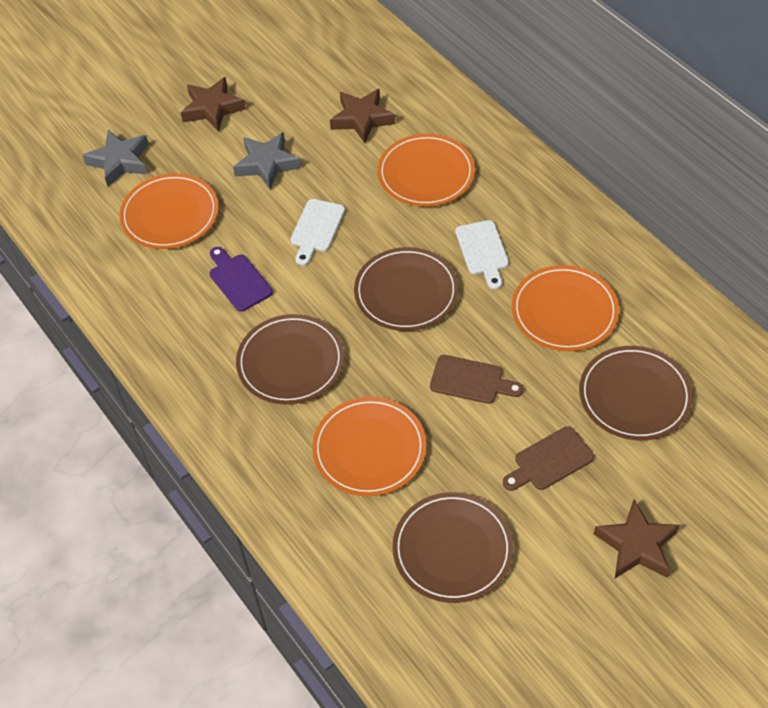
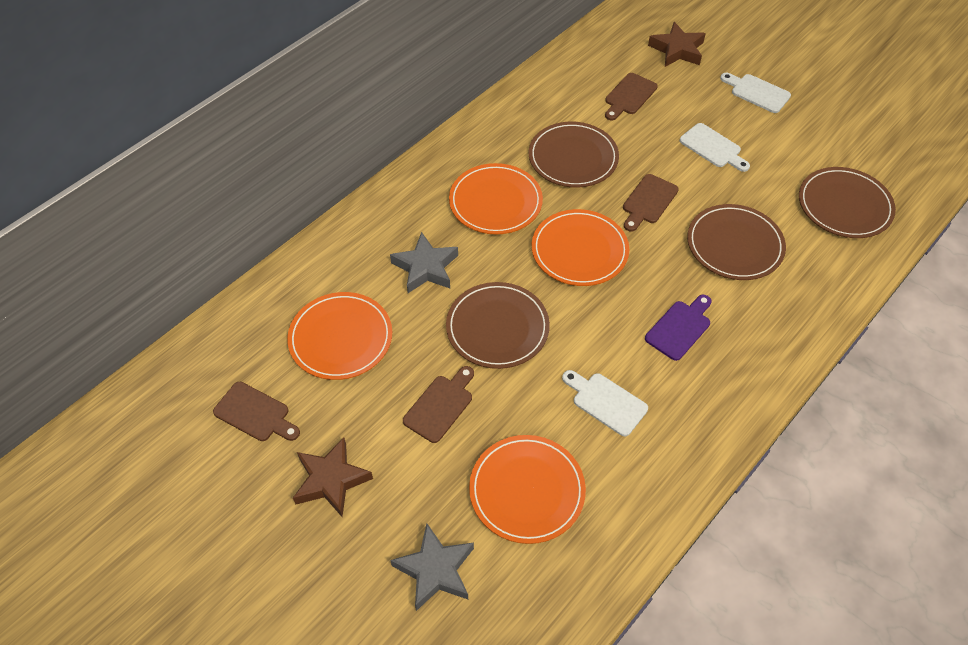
brown cutting board: 2 -> 4
brown star: 3 -> 2
white cutting board: 2 -> 3

